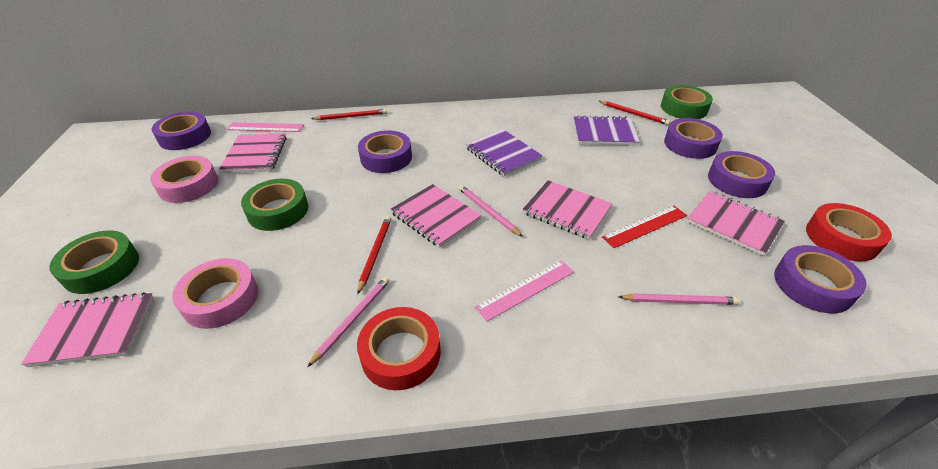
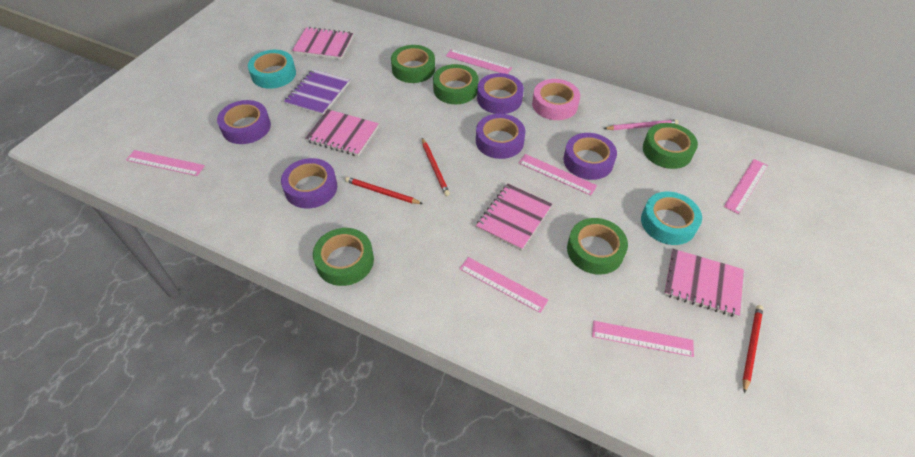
green tape: 3 -> 5
pink notebook: 5 -> 4
pink pencil: 3 -> 1
pink ruler: 2 -> 6
pink tape: 2 -> 1
purple notebook: 2 -> 1
red ruler: 1 -> 0
red tape: 2 -> 0
turquoise tape: 0 -> 2

